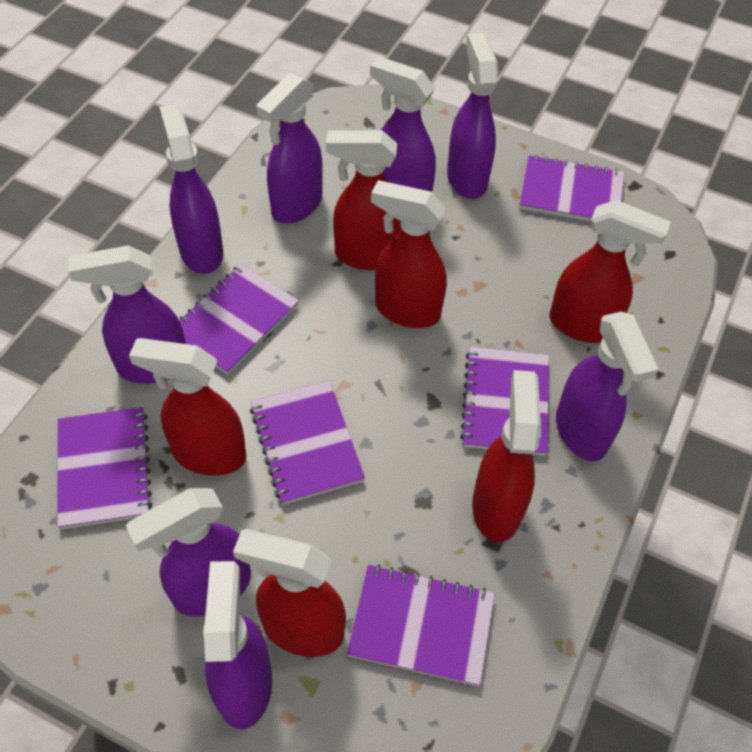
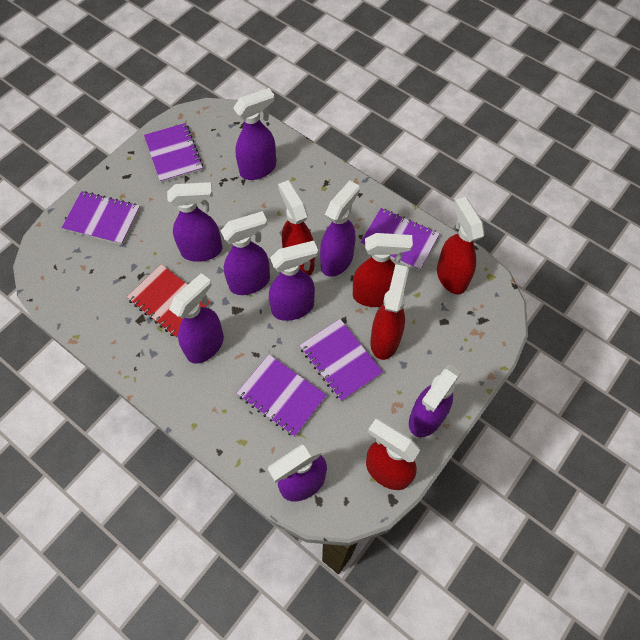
purple notebook: 6 -> 5
red notebook: 0 -> 1
red spray bottle: 6 -> 5

